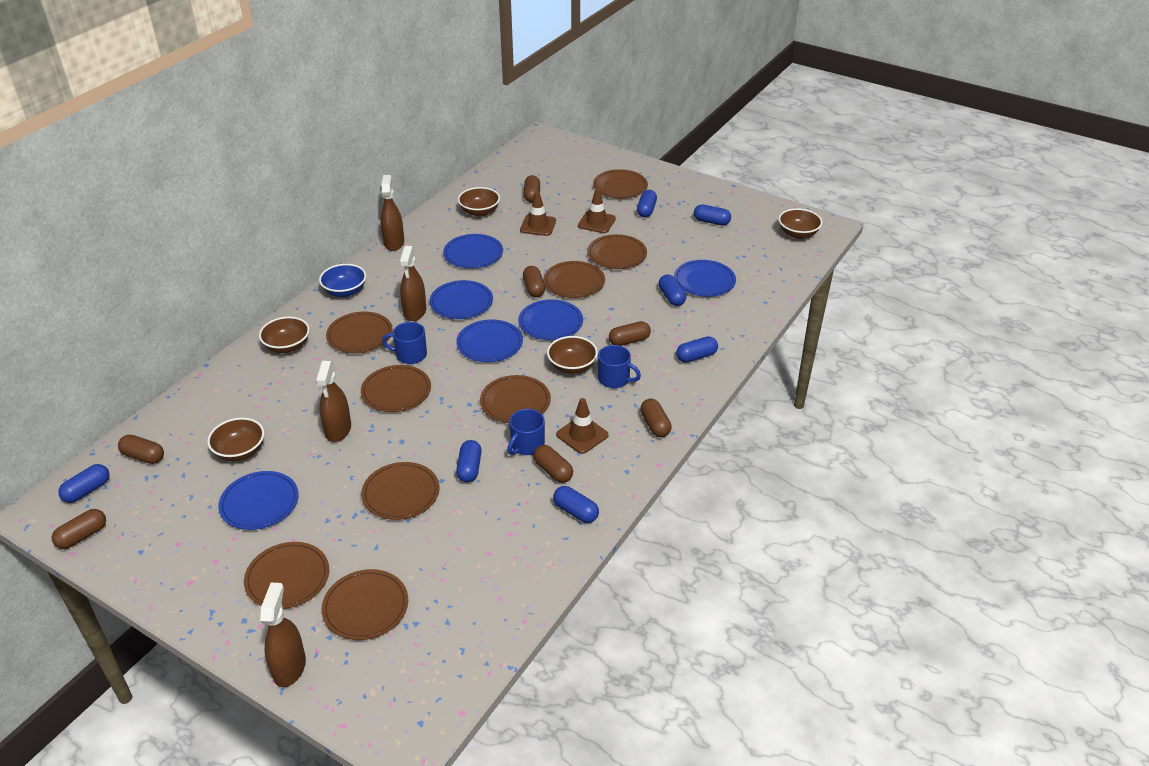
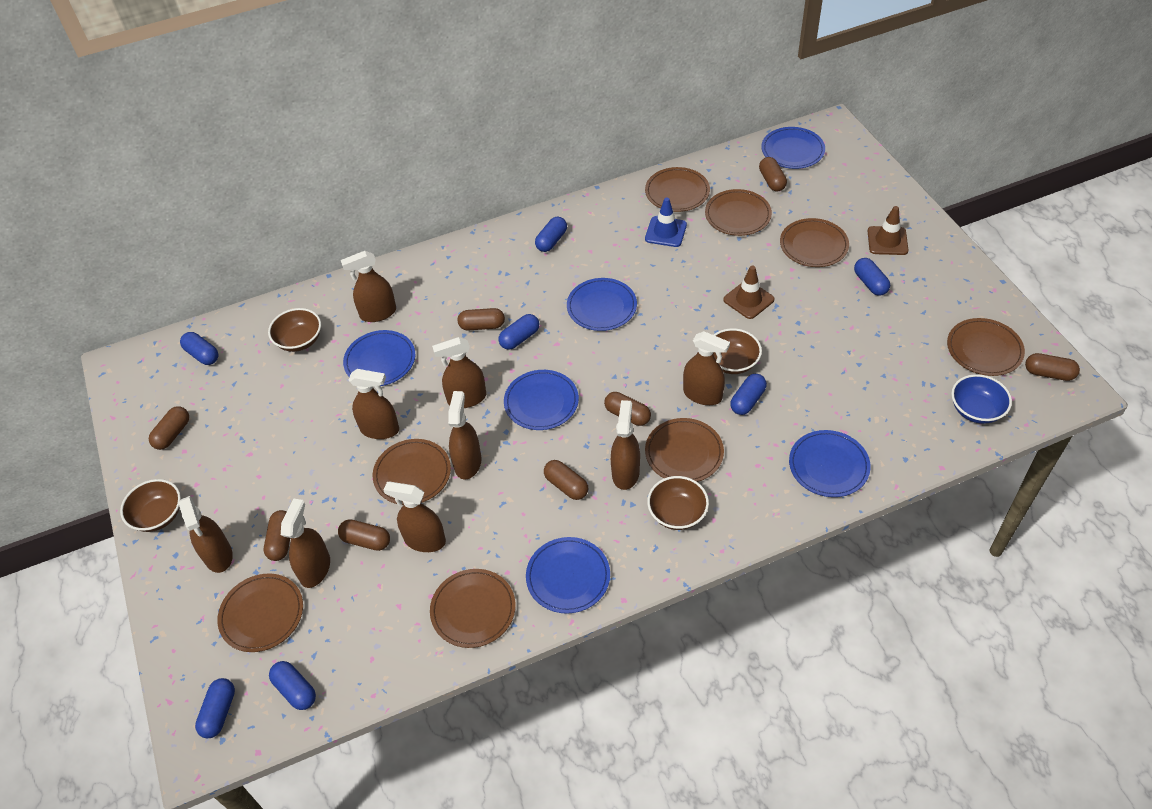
blue mug: 3 -> 0
blue traffic cone: 0 -> 1
brown bowl: 5 -> 4
brown capsule: 7 -> 8
brown plate: 9 -> 8
brown spray bottle: 4 -> 9
brown traffic cone: 3 -> 2

